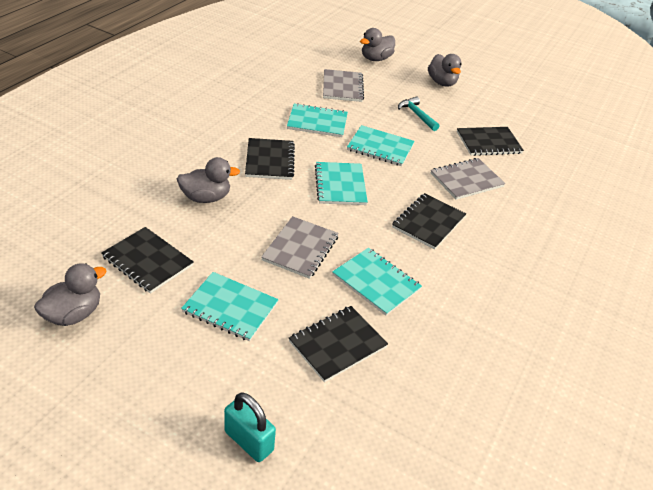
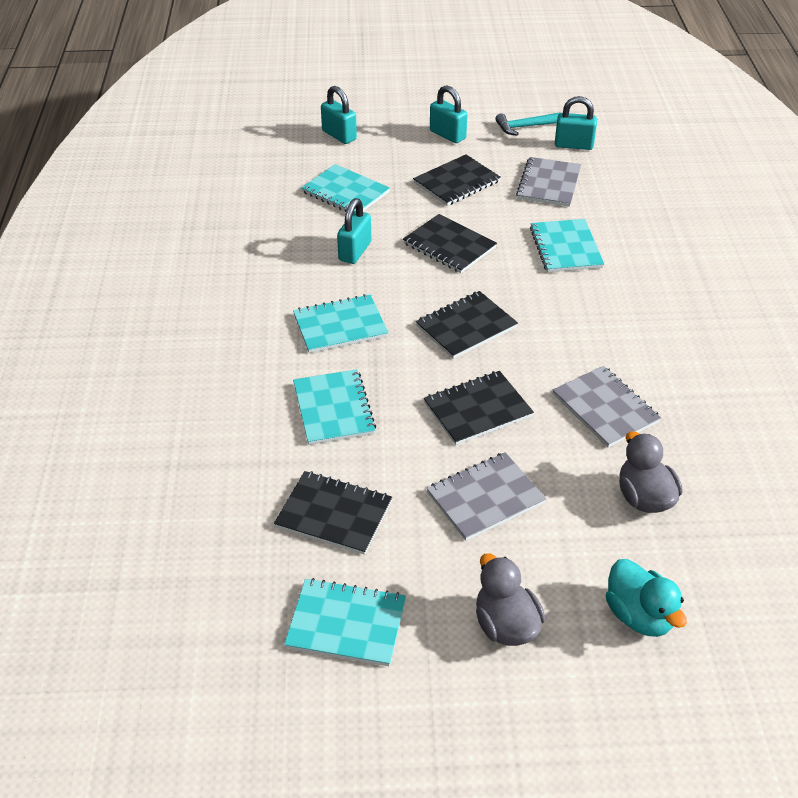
grey duck: 4 -> 2
turquoise duck: 0 -> 1
turquoise padlock: 1 -> 4

